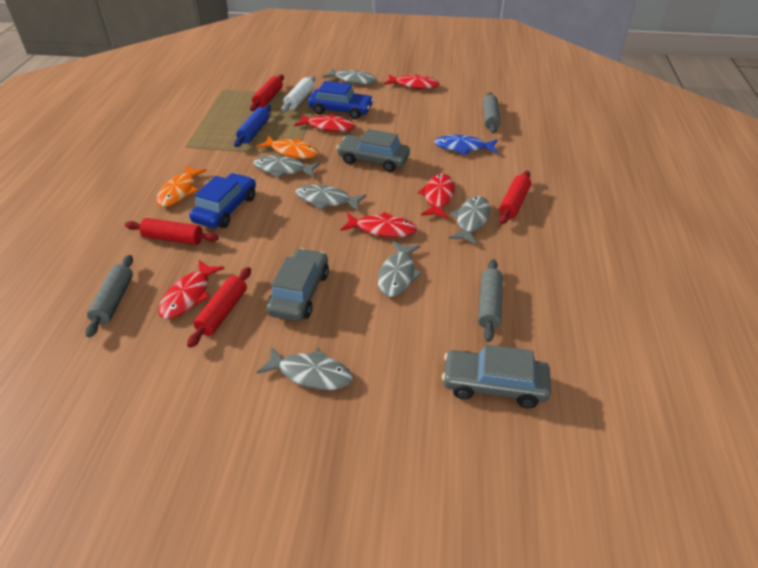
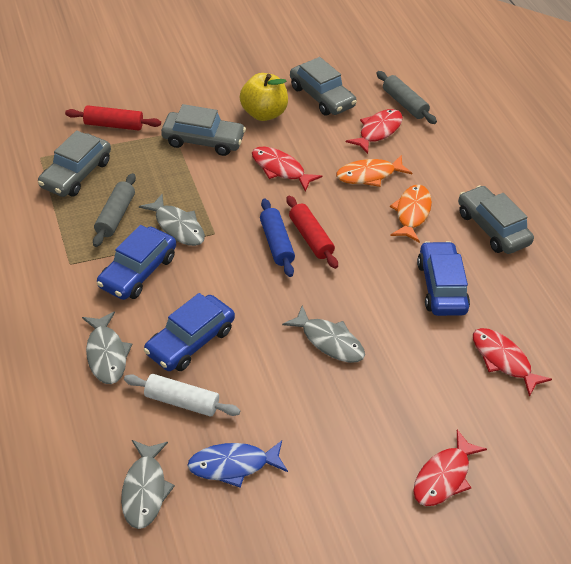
blue car: 2 -> 3
grey car: 3 -> 4
grey fish: 6 -> 4
grey rolling pin: 3 -> 2
red fish: 5 -> 4
red rolling pin: 4 -> 2
yellow apple: 0 -> 1

